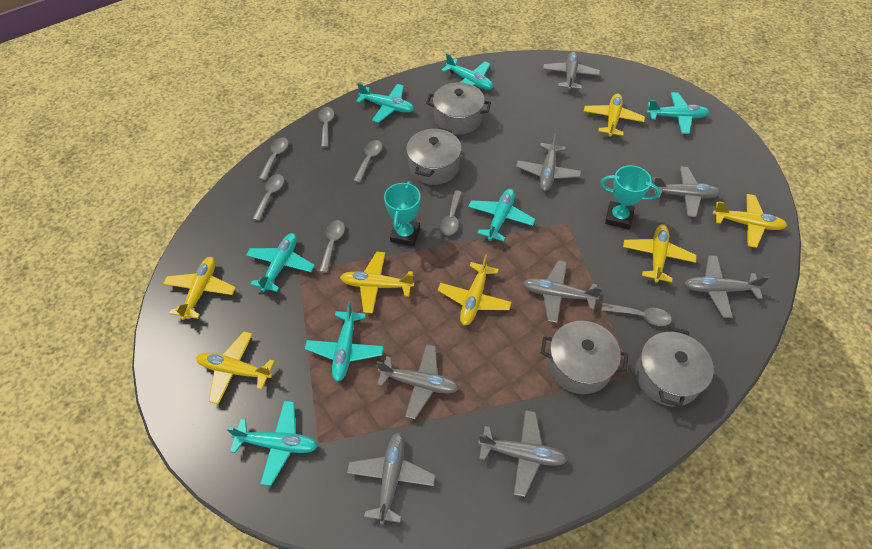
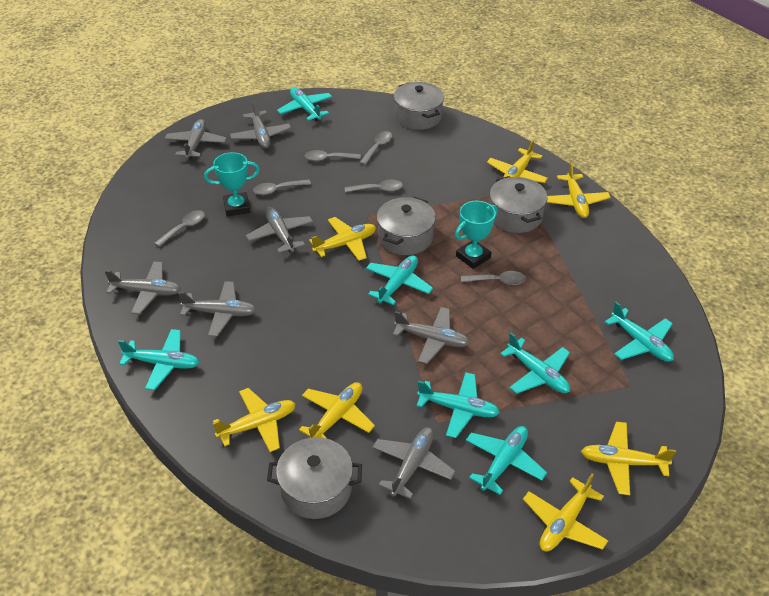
grey plane: 8 -> 7
grey spoon: 7 -> 6

